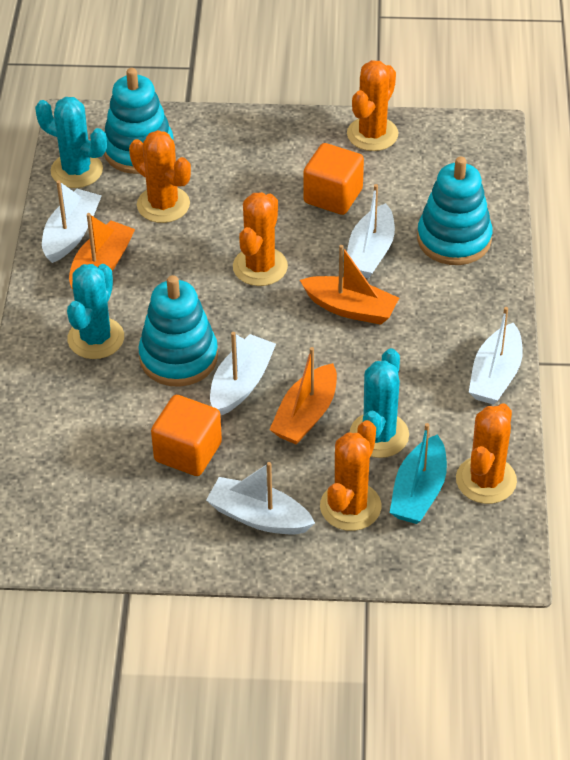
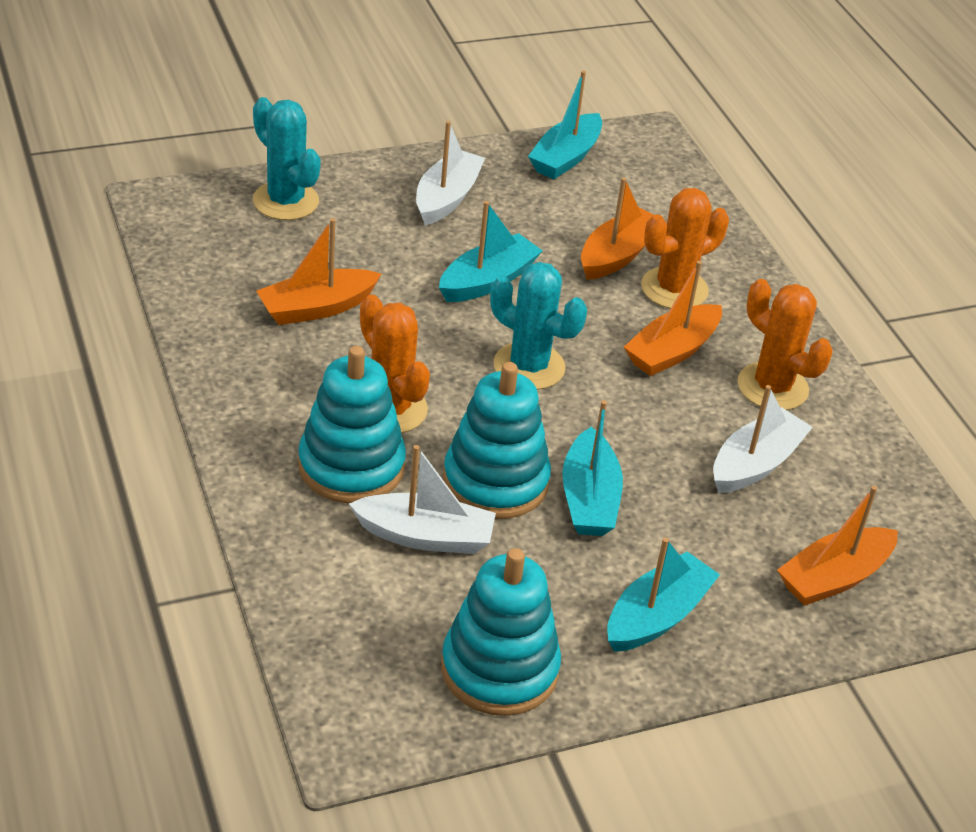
orange boat: 3 -> 4
orange cactus: 5 -> 3
orange cube: 2 -> 0
turquoise boat: 1 -> 4
turquoise cactus: 3 -> 2
white boat: 5 -> 3

